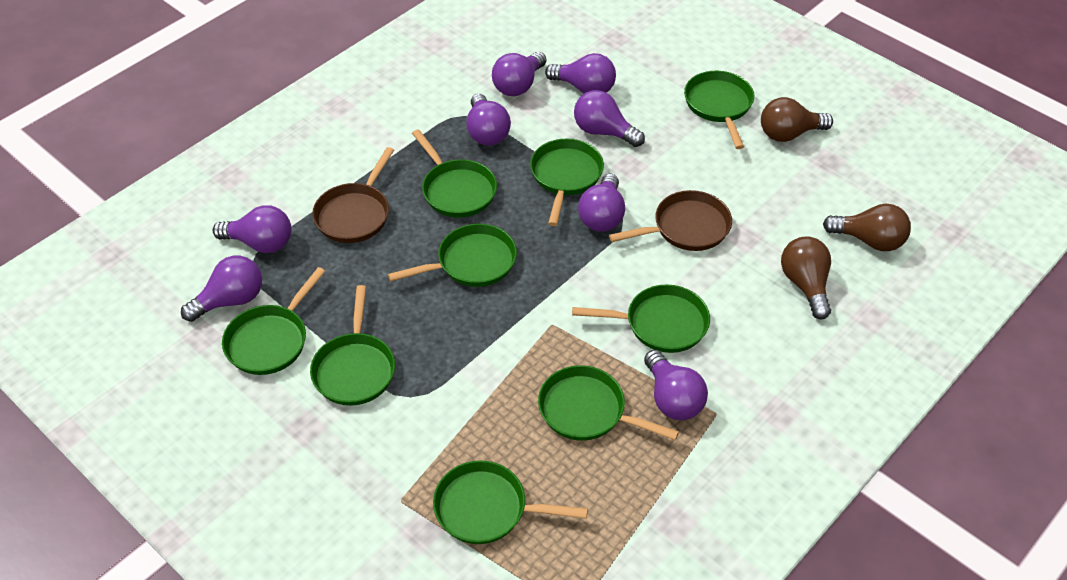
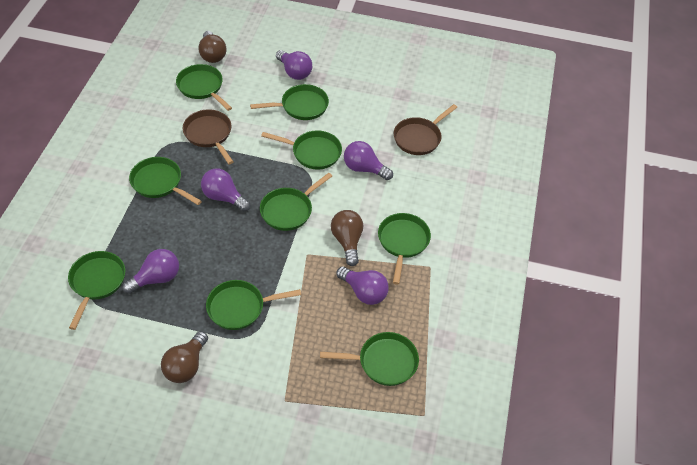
purple light bulb: 8 -> 5

